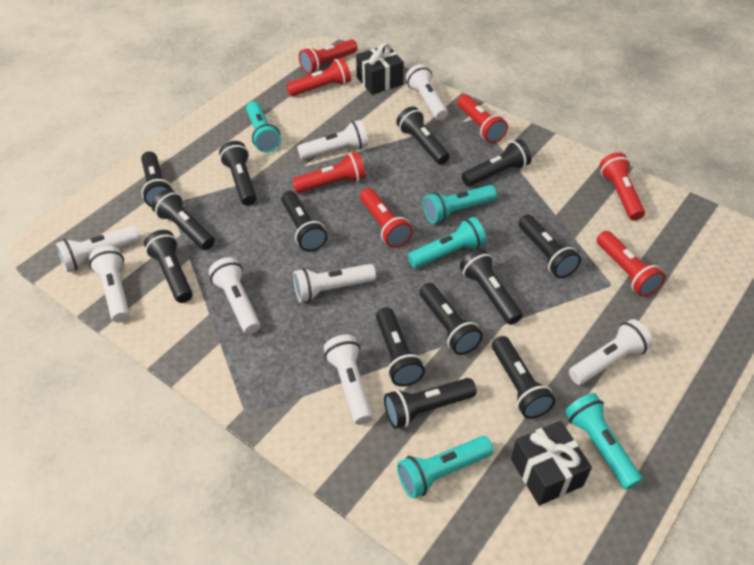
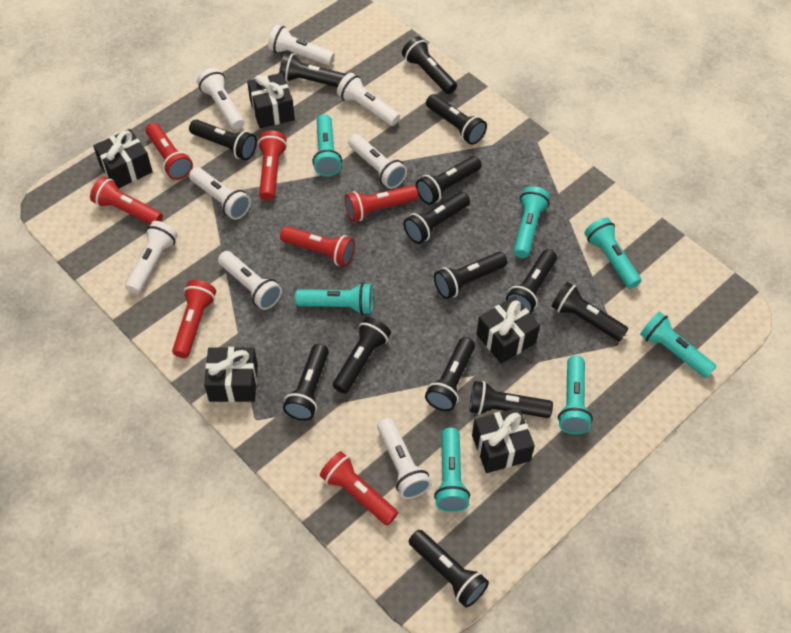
black flashlight: 13 -> 14
black gift: 2 -> 5
turquoise flashlight: 5 -> 7

